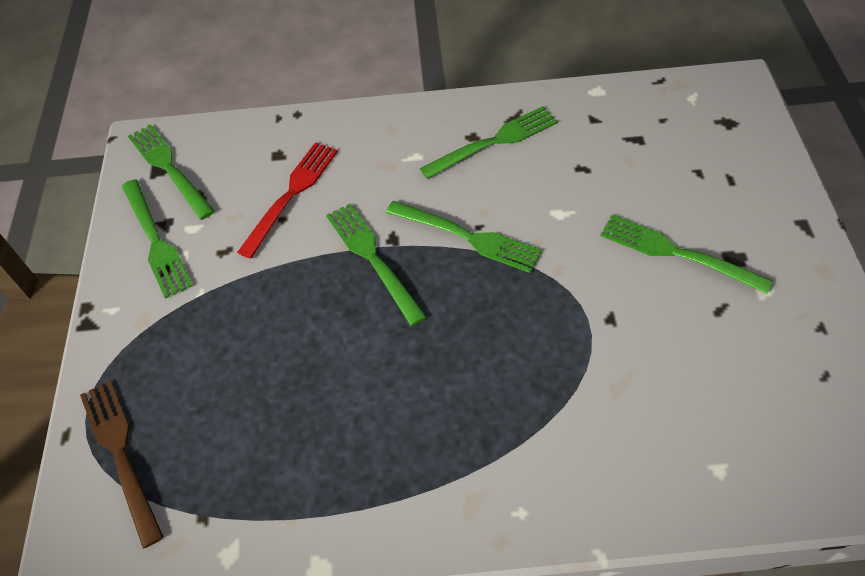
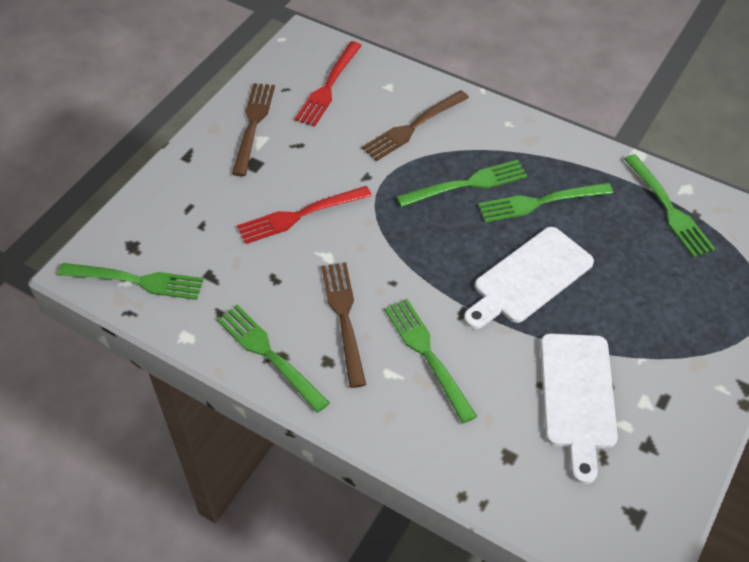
brown fork: 1 -> 3
red fork: 1 -> 2
white cutting board: 0 -> 2

